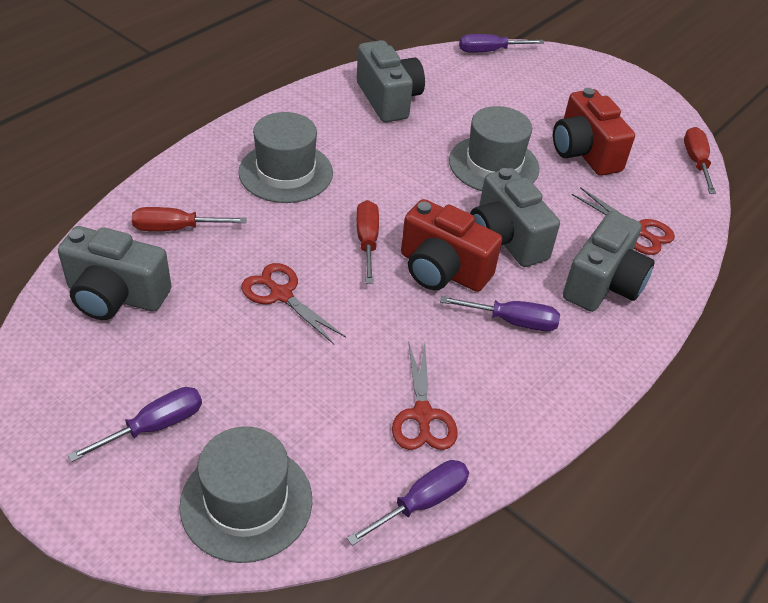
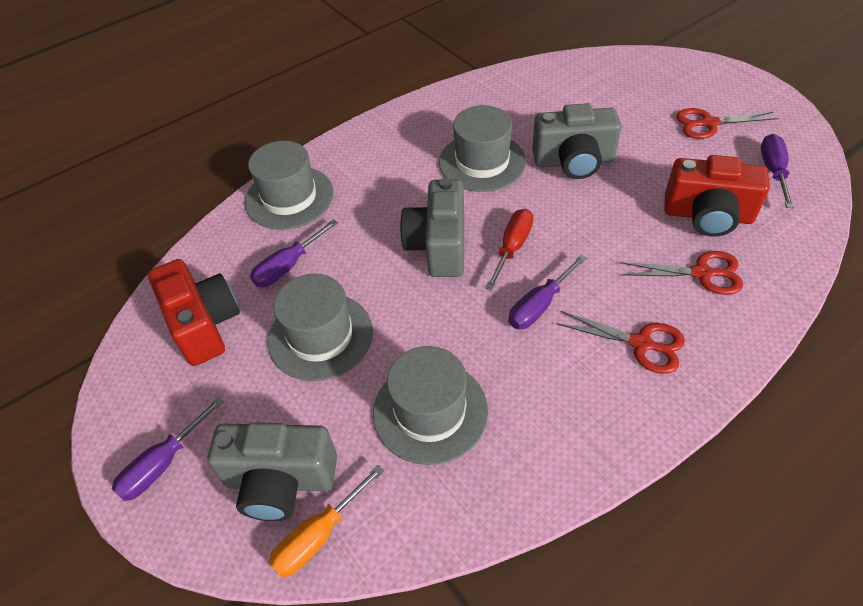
grey camera: 4 -> 3
grey hat: 3 -> 4
orange screwdriver: 0 -> 1
red screwdriver: 3 -> 1

